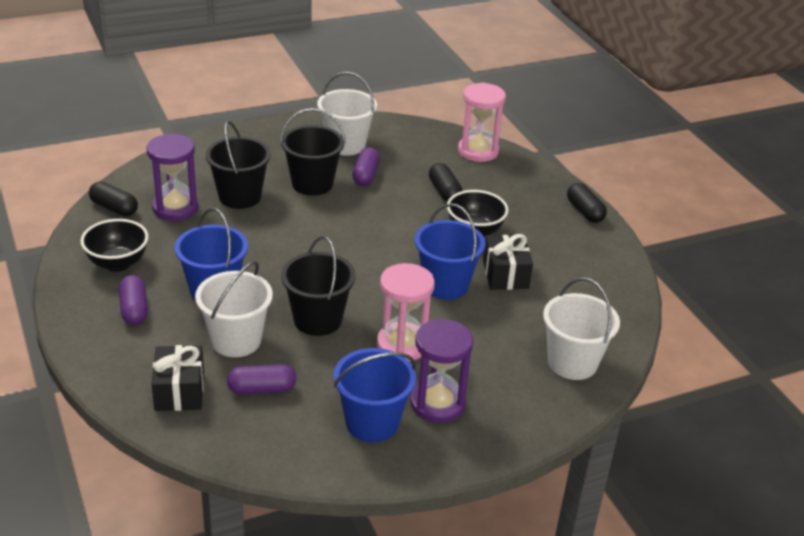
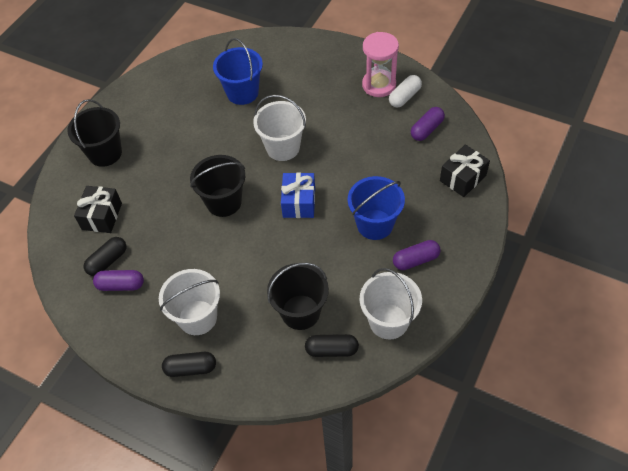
black bowl: 2 -> 0
blue bucket: 3 -> 2
blue gift: 0 -> 1
pink hourglass: 2 -> 1
purple hourglass: 2 -> 0
white capsule: 0 -> 1

